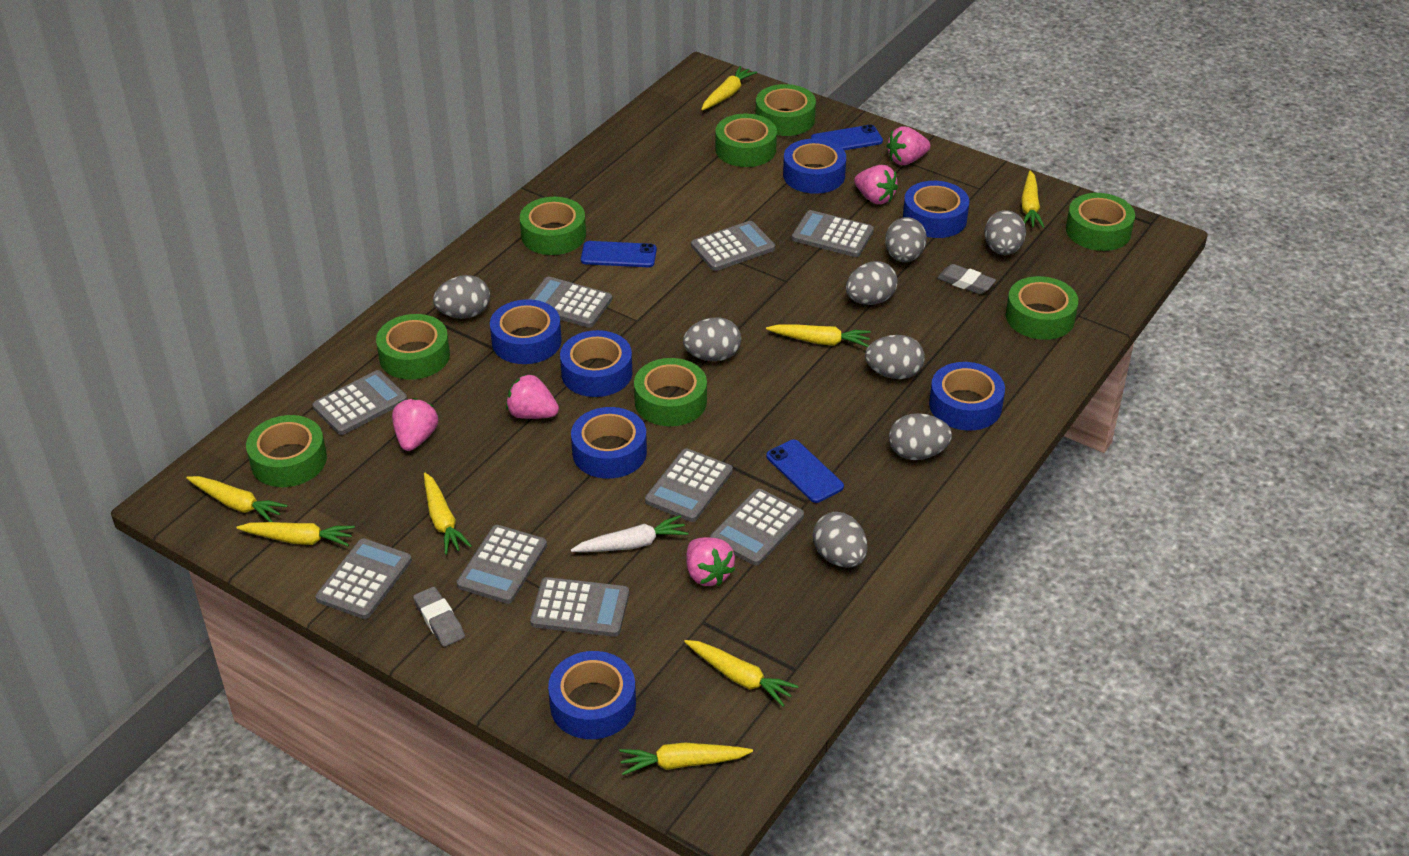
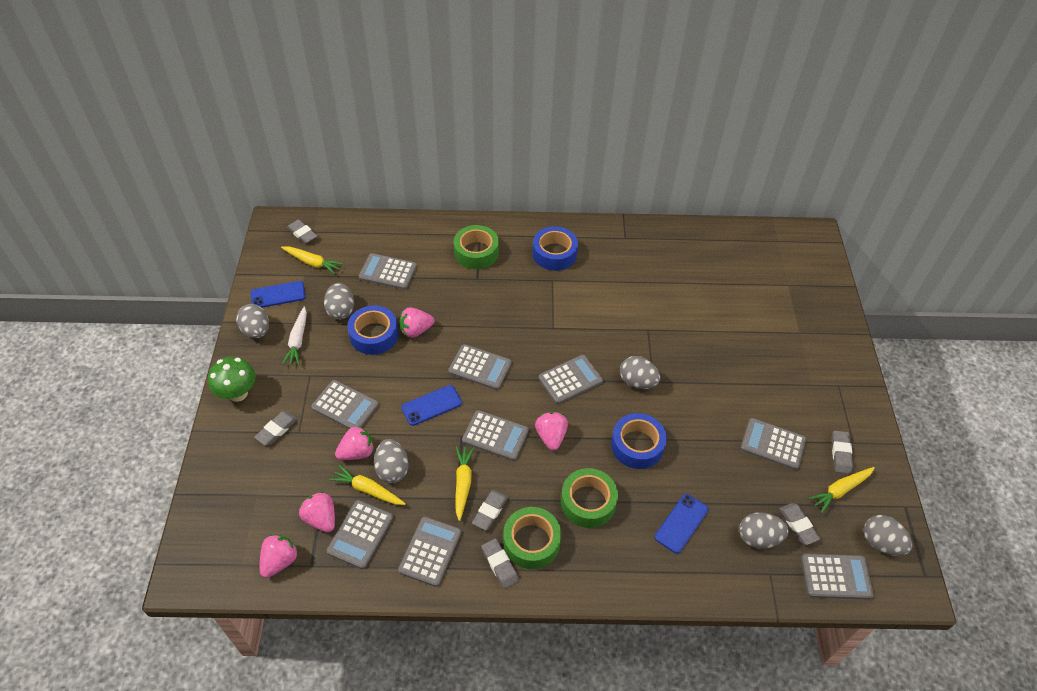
blue tape: 7 -> 3
green mushroom: 0 -> 1
green tape: 8 -> 3
grey egg: 8 -> 6
grey eraser: 2 -> 6
yellow carrot: 8 -> 4

